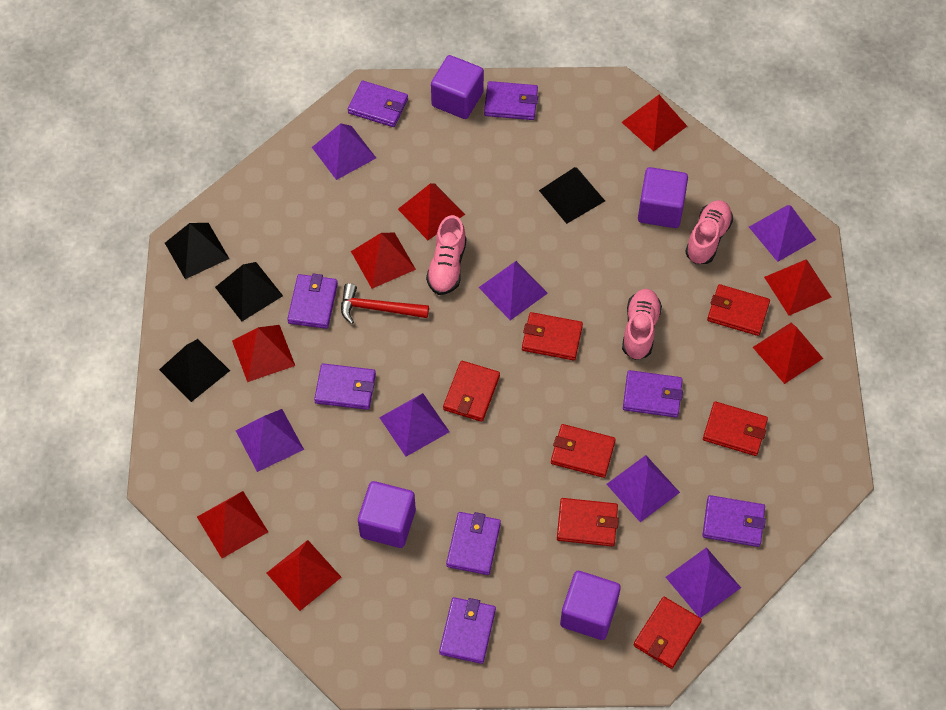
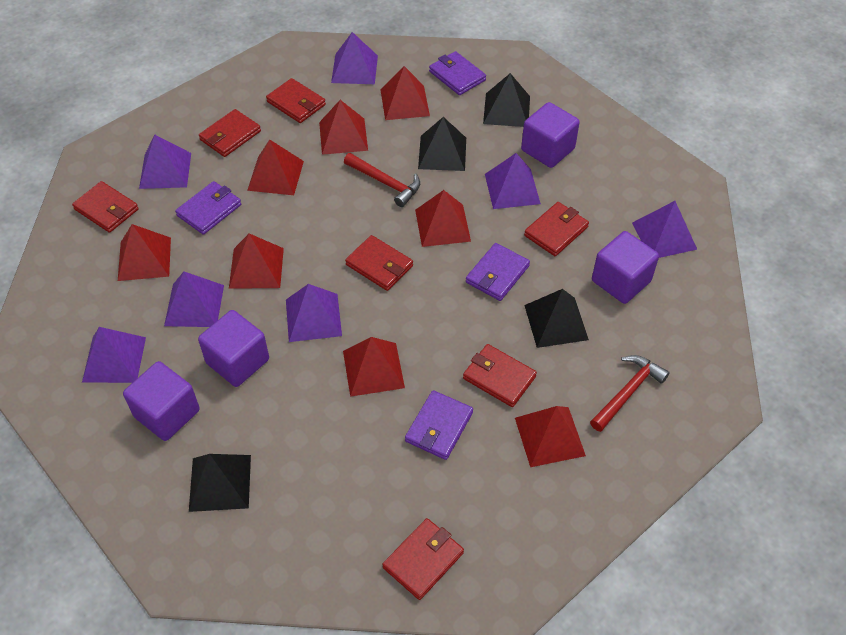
pink shoe: 3 -> 0
purple wallet: 8 -> 4
red hammer: 1 -> 2

